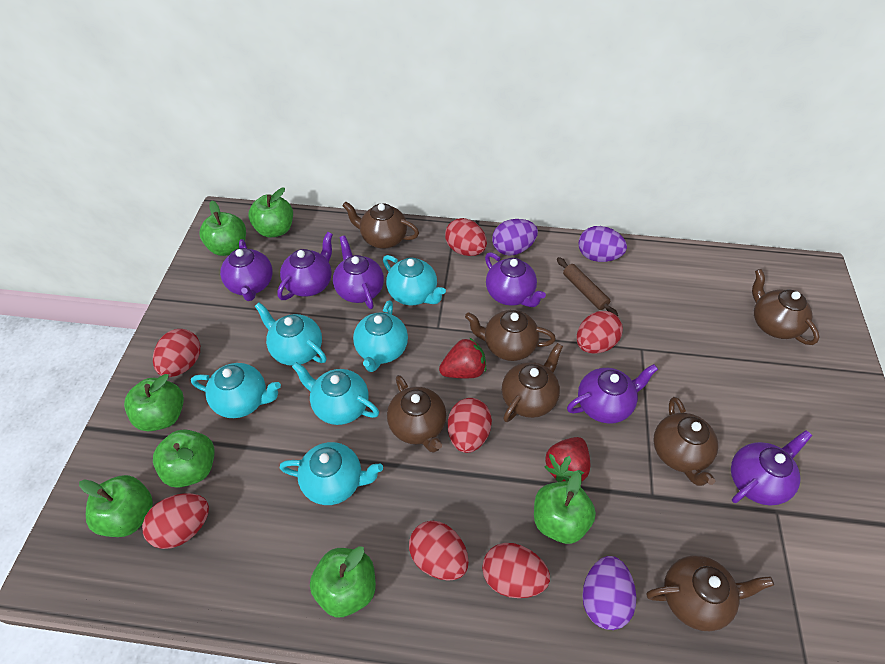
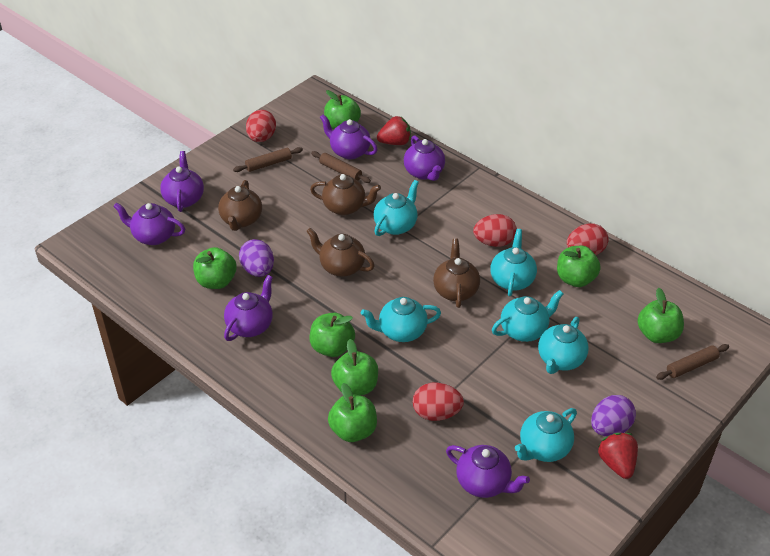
brown rolling pin: 1 -> 3
brown teapot: 7 -> 4
purple egg: 3 -> 2
red egg: 7 -> 4

